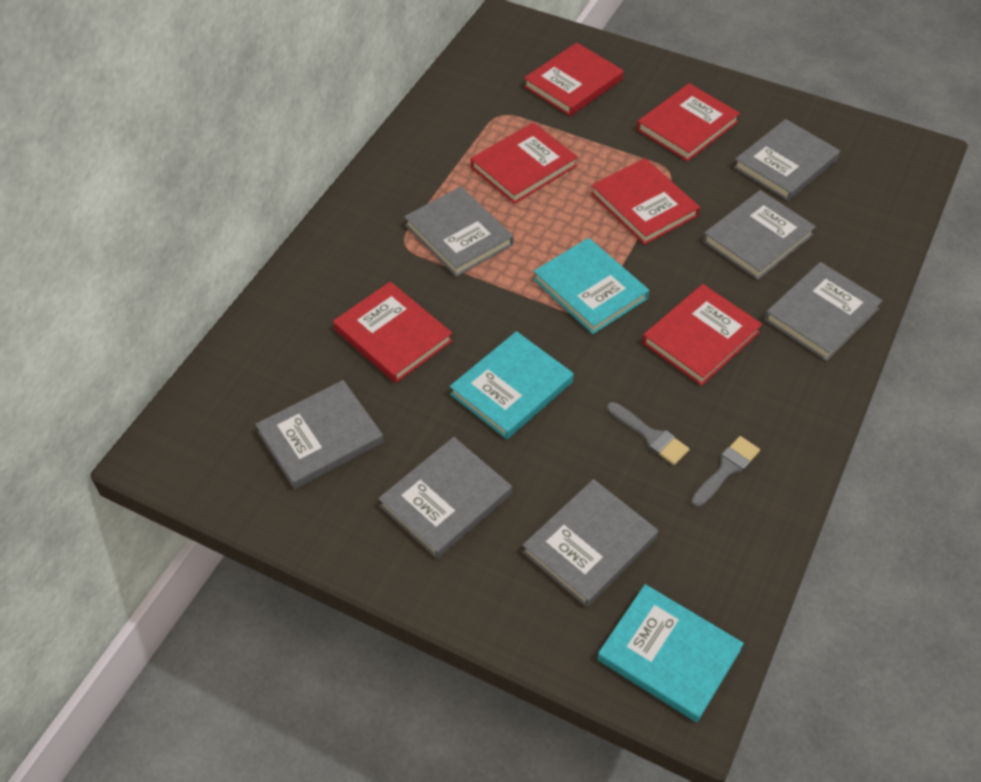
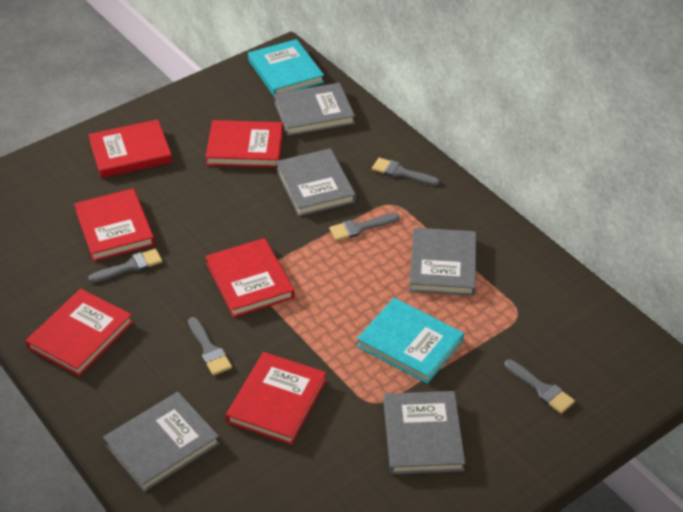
grey book: 7 -> 5
grey brush: 2 -> 5
turquoise book: 3 -> 2

